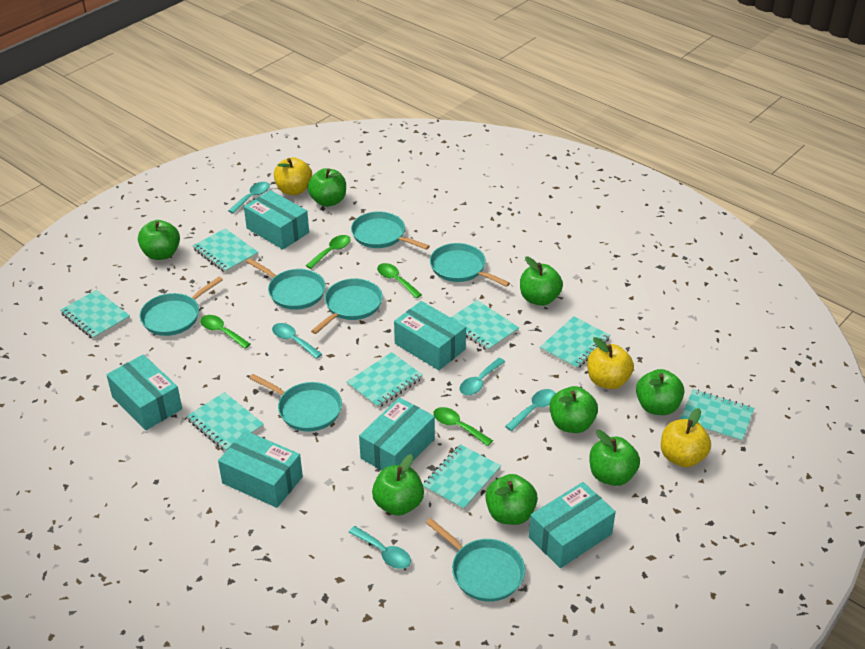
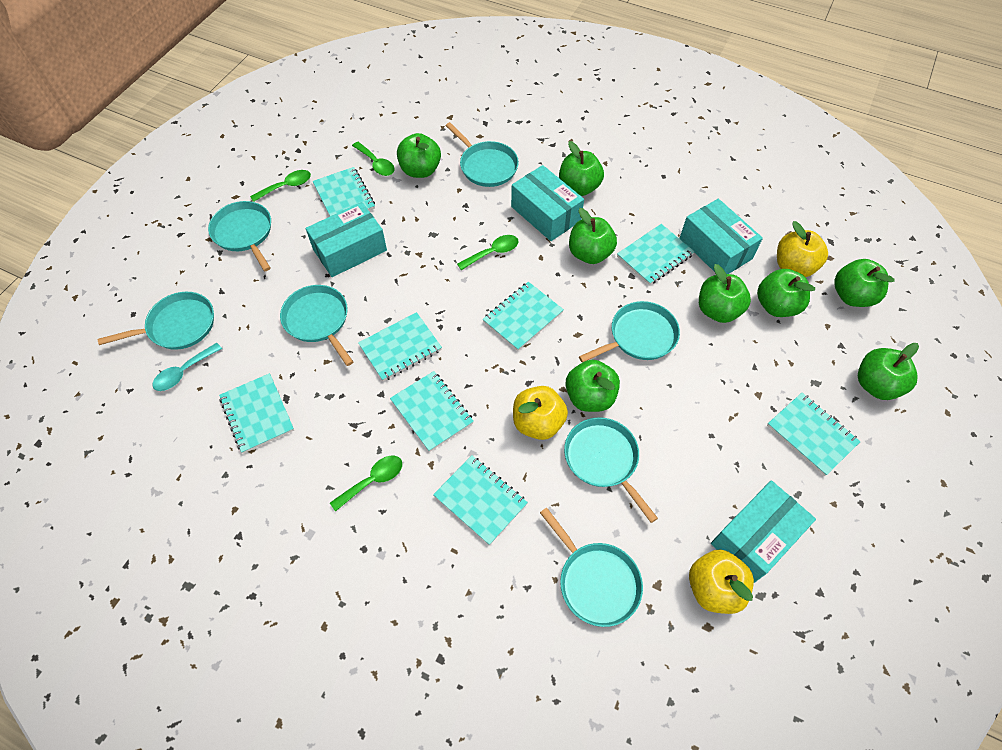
turquoise box: 6 -> 4
turquoise spoon: 5 -> 1

